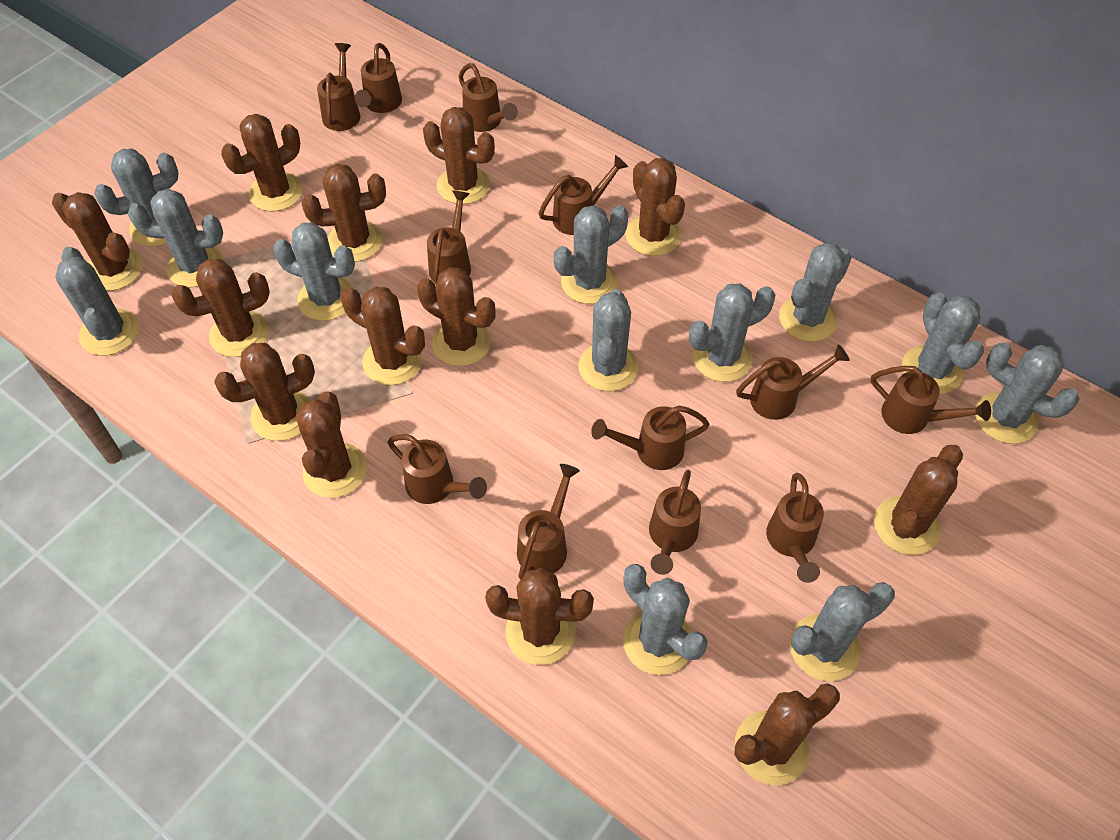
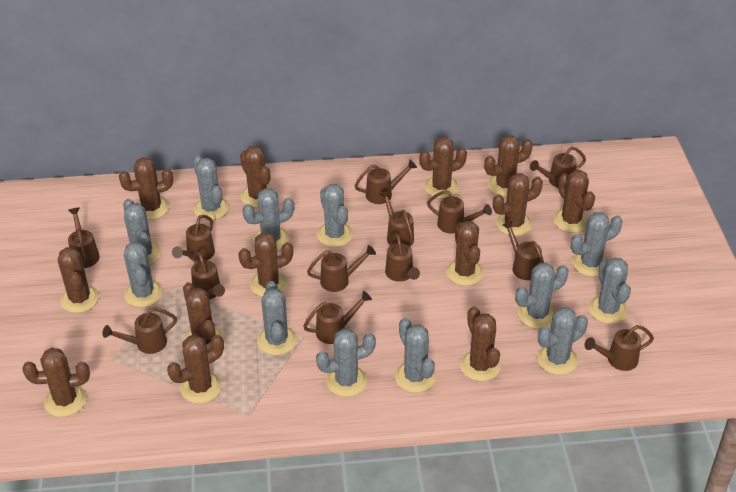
brown watering can: 12 -> 13

